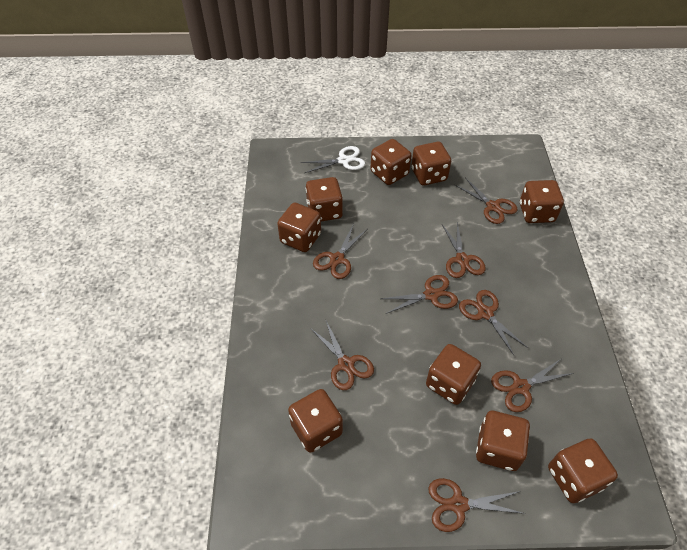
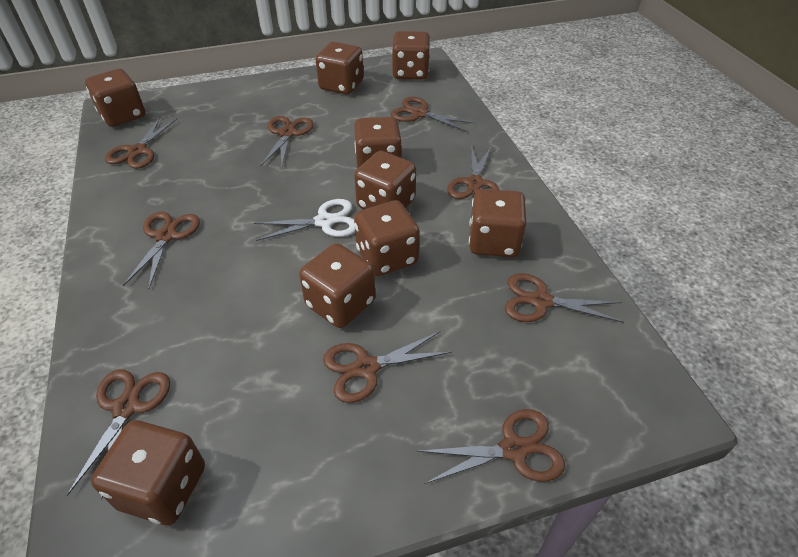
brown scissors: 8 -> 9

